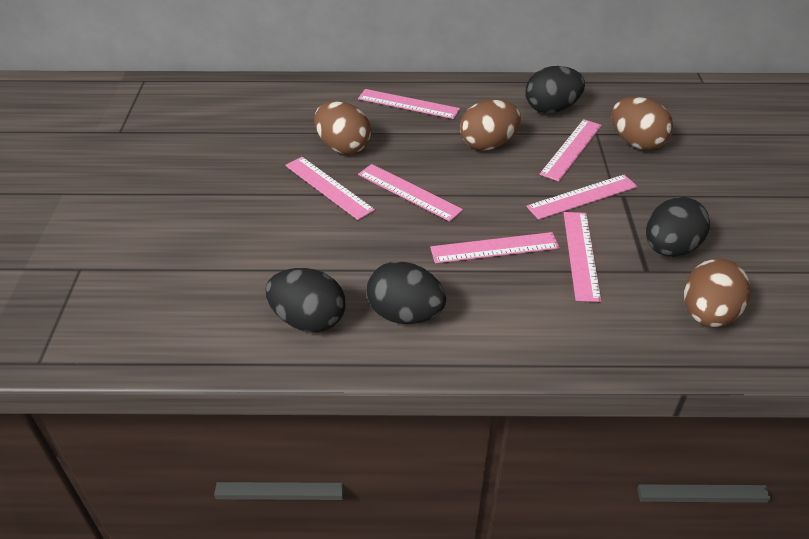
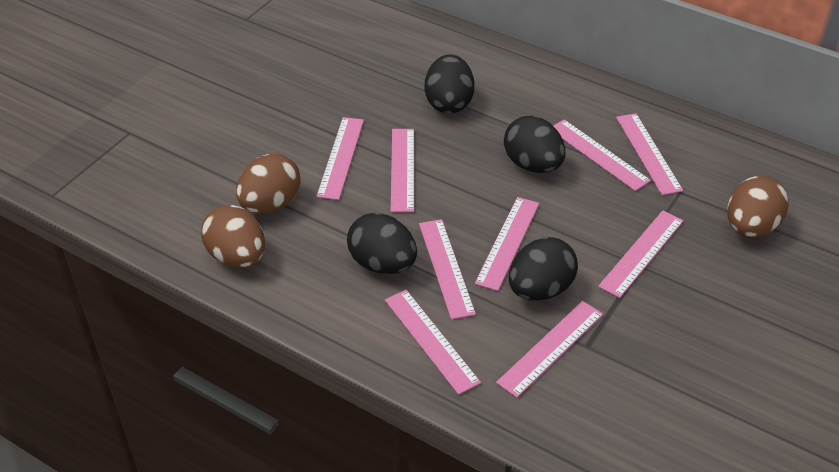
brown egg: 4 -> 3
pink ruler: 7 -> 9

